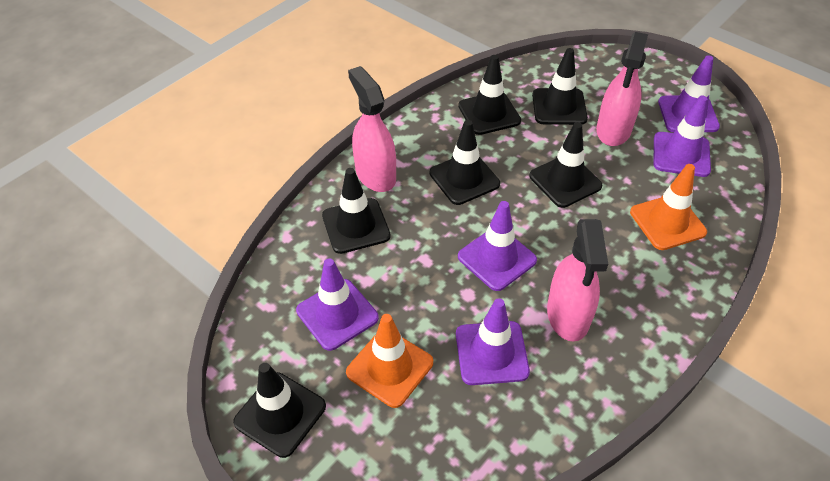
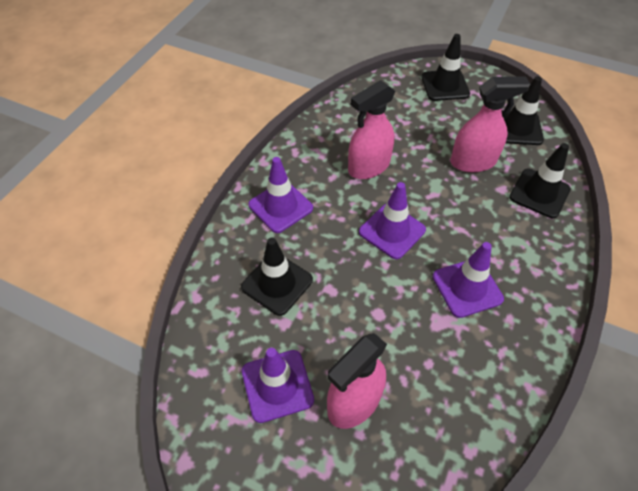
black traffic cone: 6 -> 4
orange traffic cone: 2 -> 0
purple traffic cone: 5 -> 4

